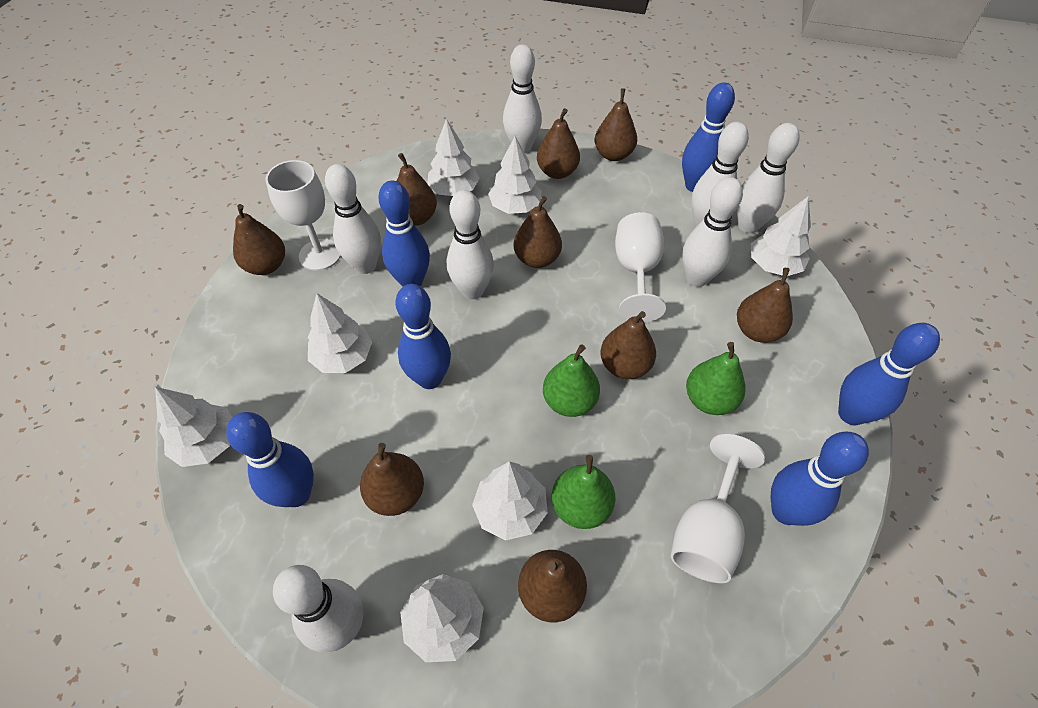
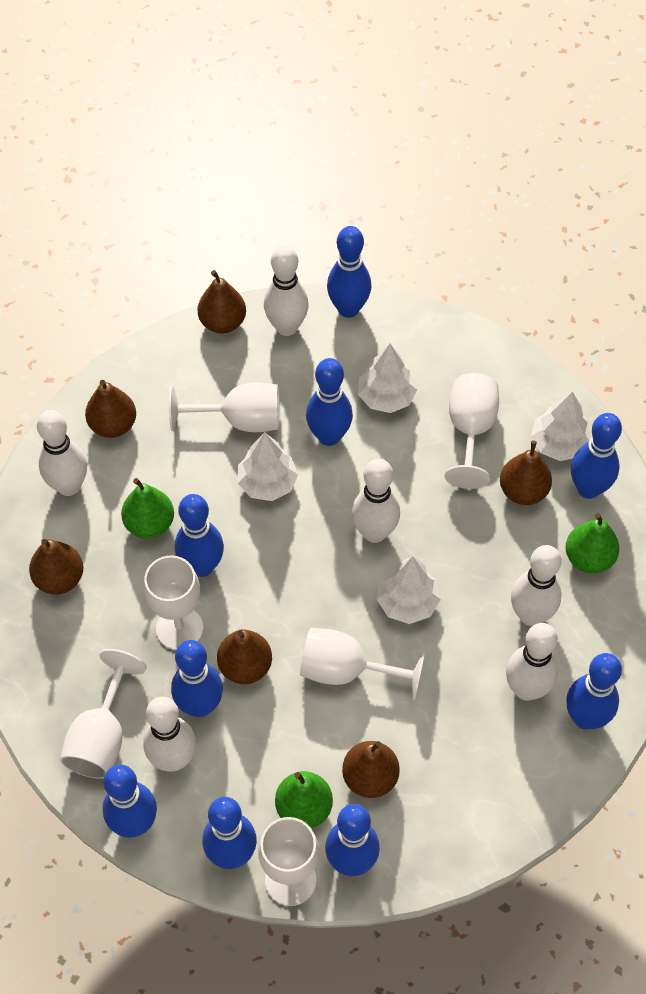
blue bowling pin: 6 -> 9
brown pear: 9 -> 6
white bowling pin: 7 -> 6
white goblet: 3 -> 6
white tree: 7 -> 4

